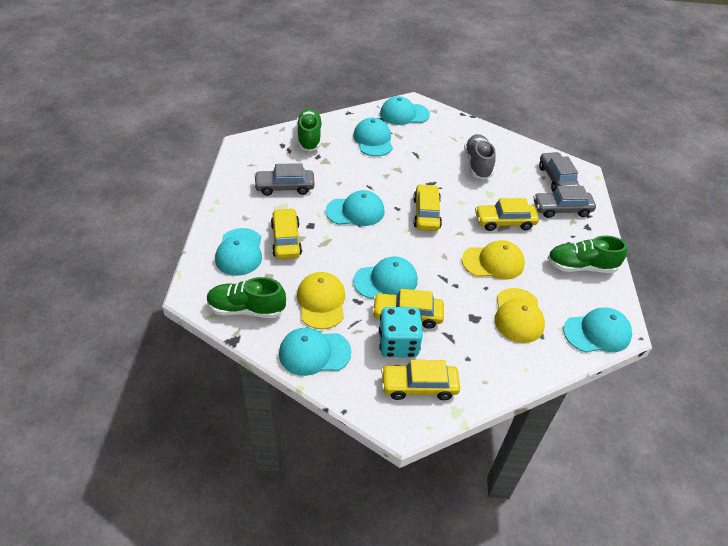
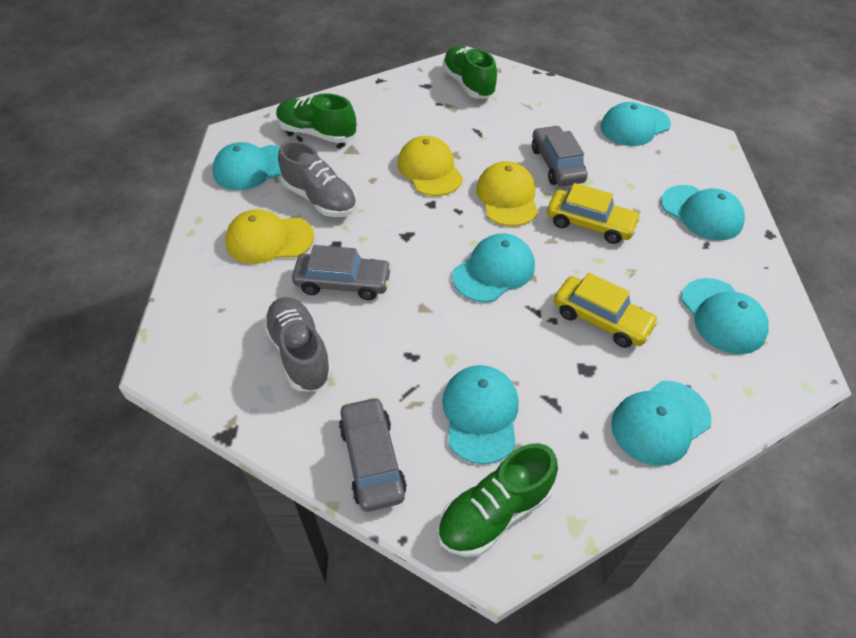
grey shoe: 1 -> 2
turquoise dice: 1 -> 0
yellow car: 5 -> 2

